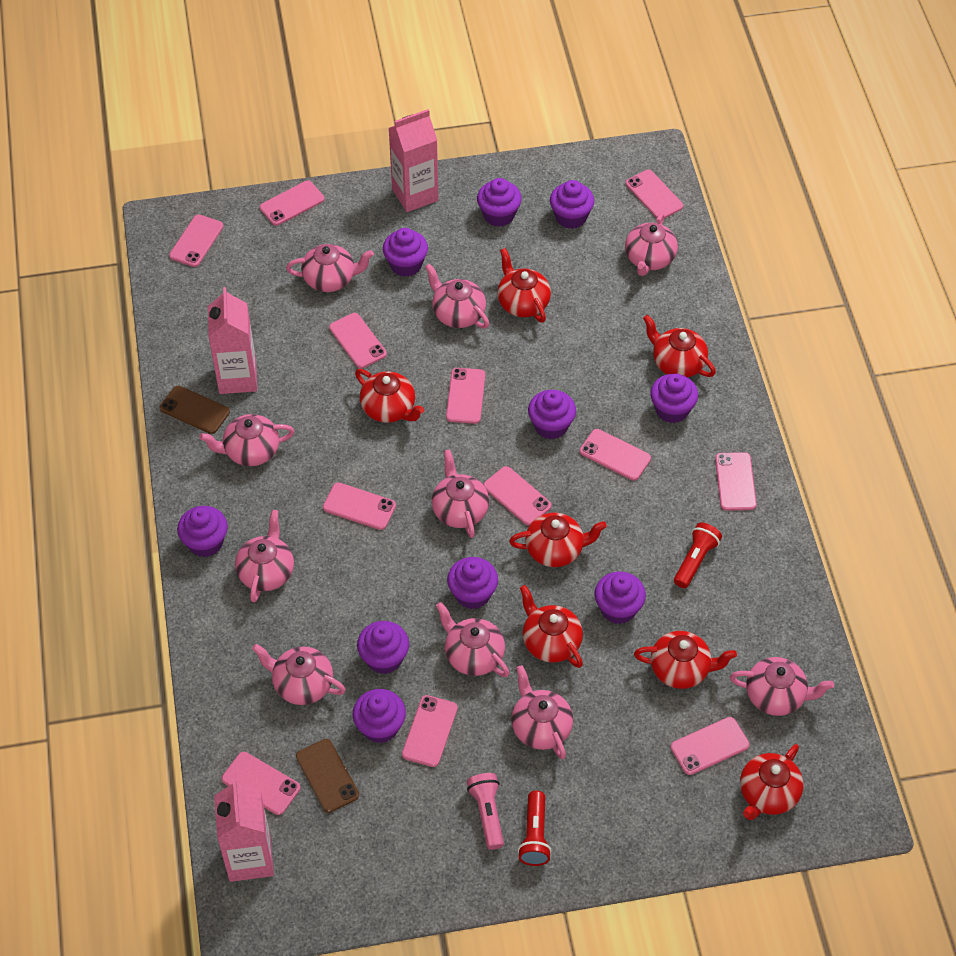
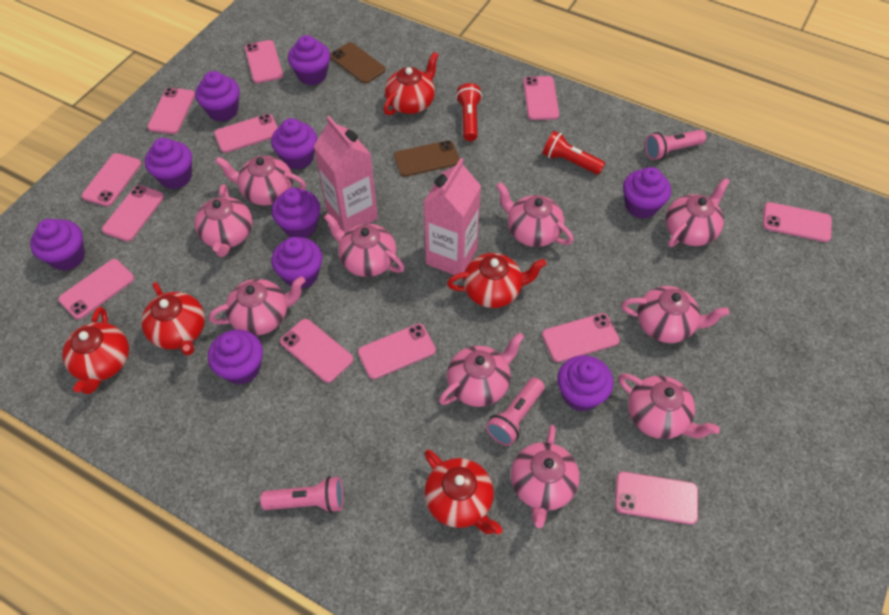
pink carton: 3 -> 2
pink flashlight: 1 -> 3
red teapot: 7 -> 5

